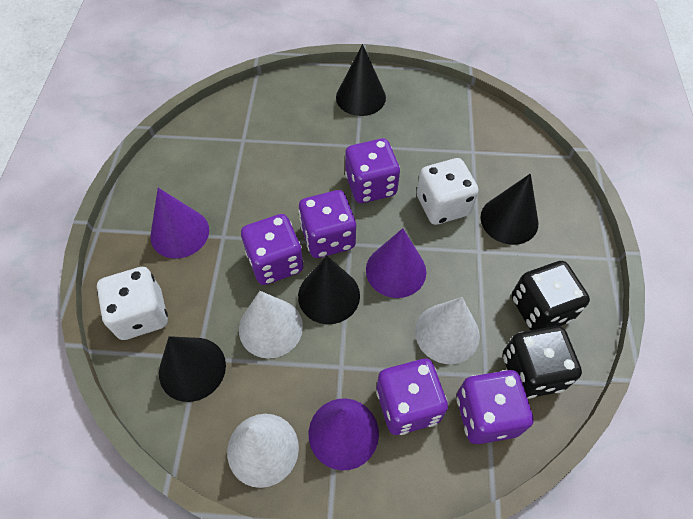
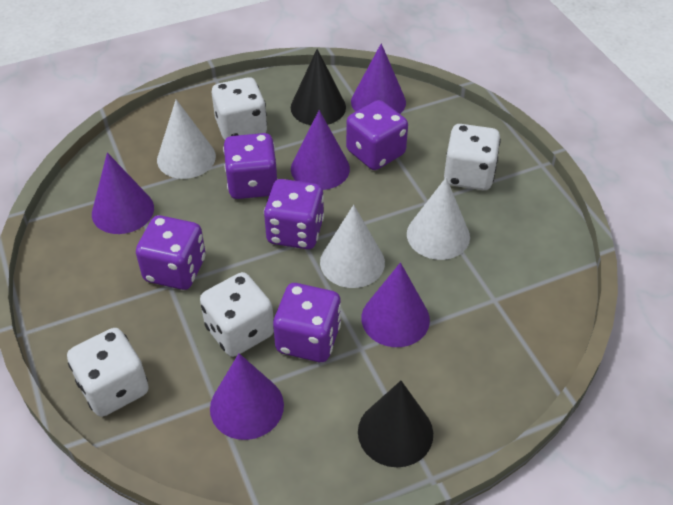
black cone: 4 -> 2
black dice: 2 -> 0
purple cone: 3 -> 5
white dice: 2 -> 4

